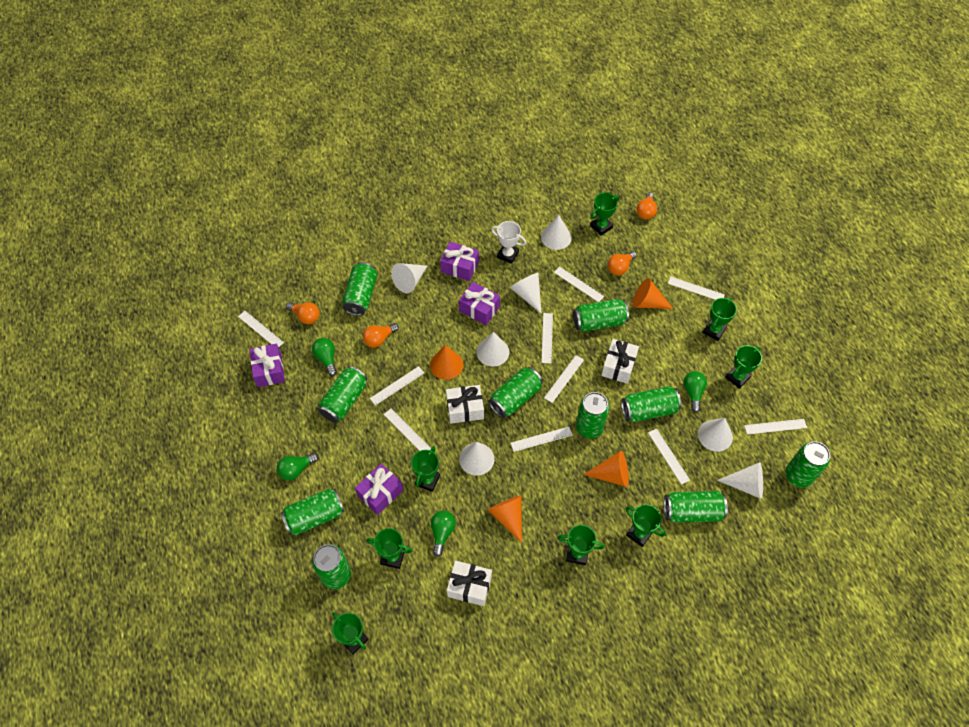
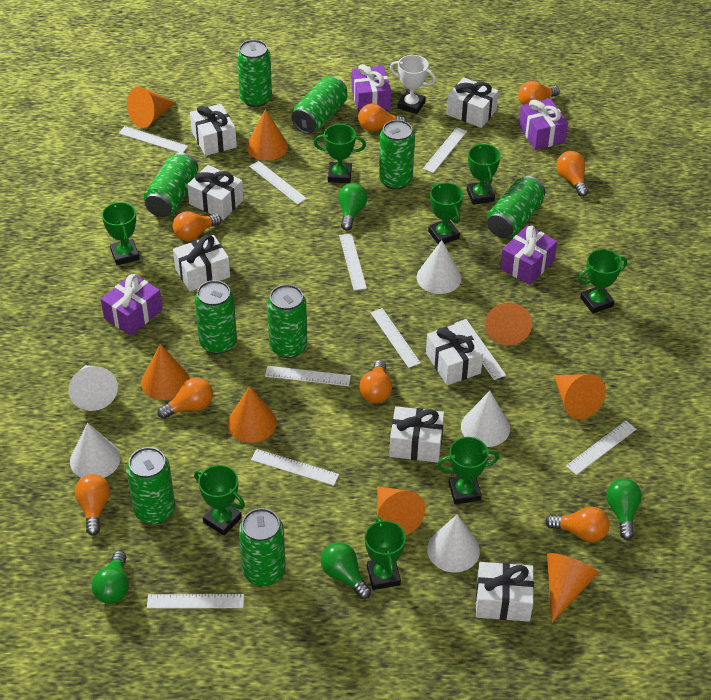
green can: 10 -> 9
orange cone: 4 -> 8
orange light bulb: 4 -> 8
white cone: 7 -> 5
white gift: 3 -> 7

